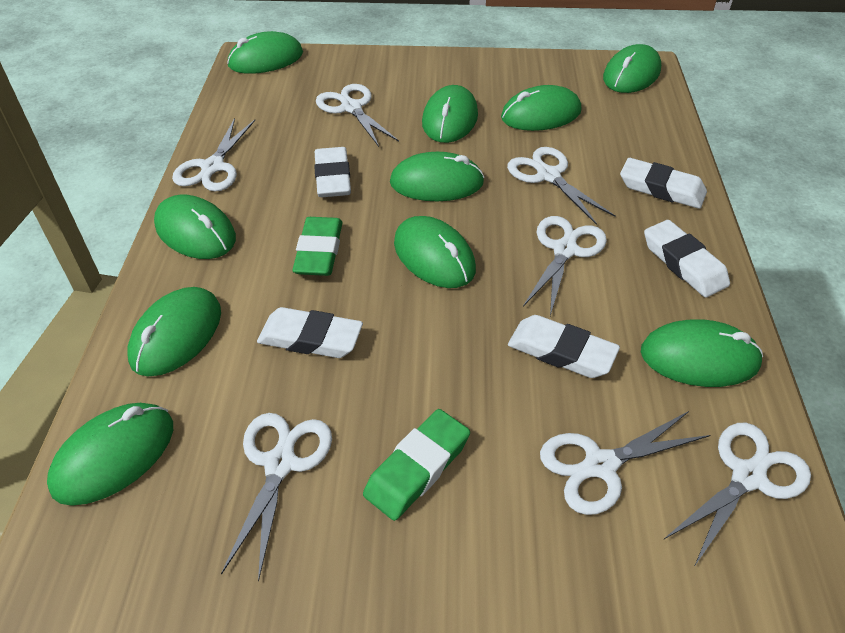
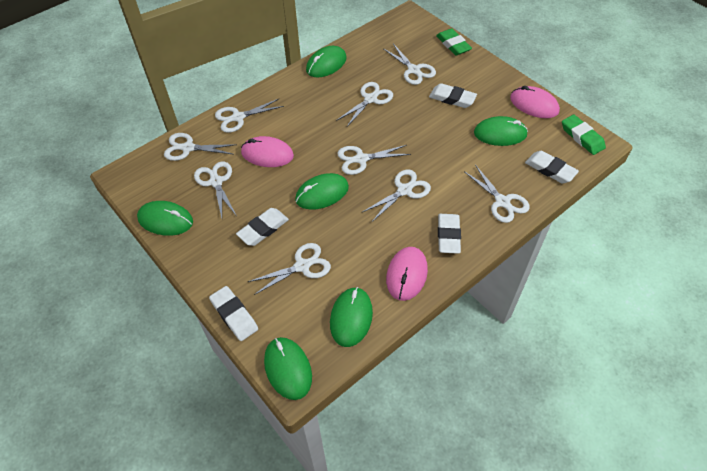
green mouse: 10 -> 6
pink mouse: 0 -> 3
white scissors: 7 -> 9

